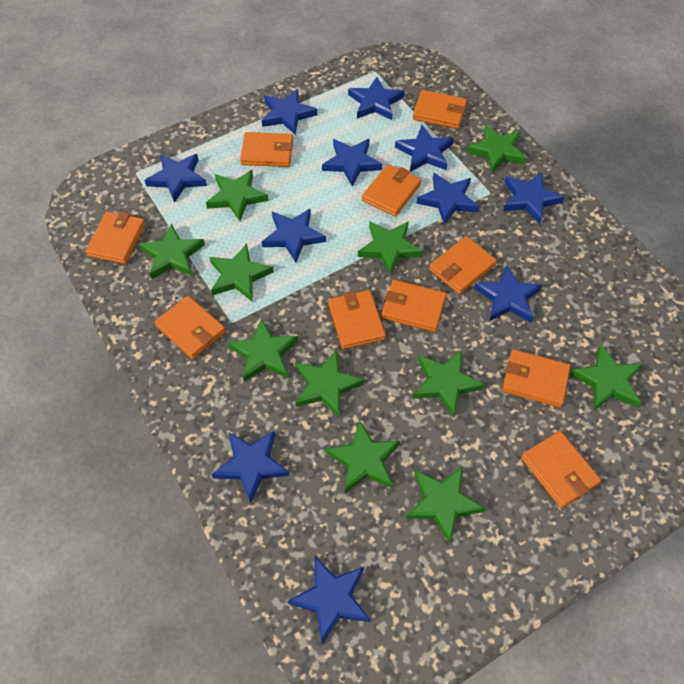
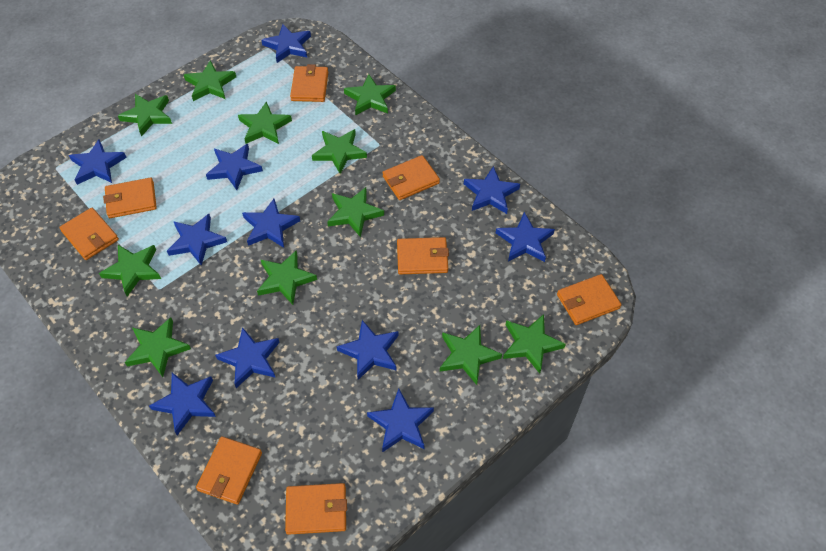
orange wallet: 10 -> 8

